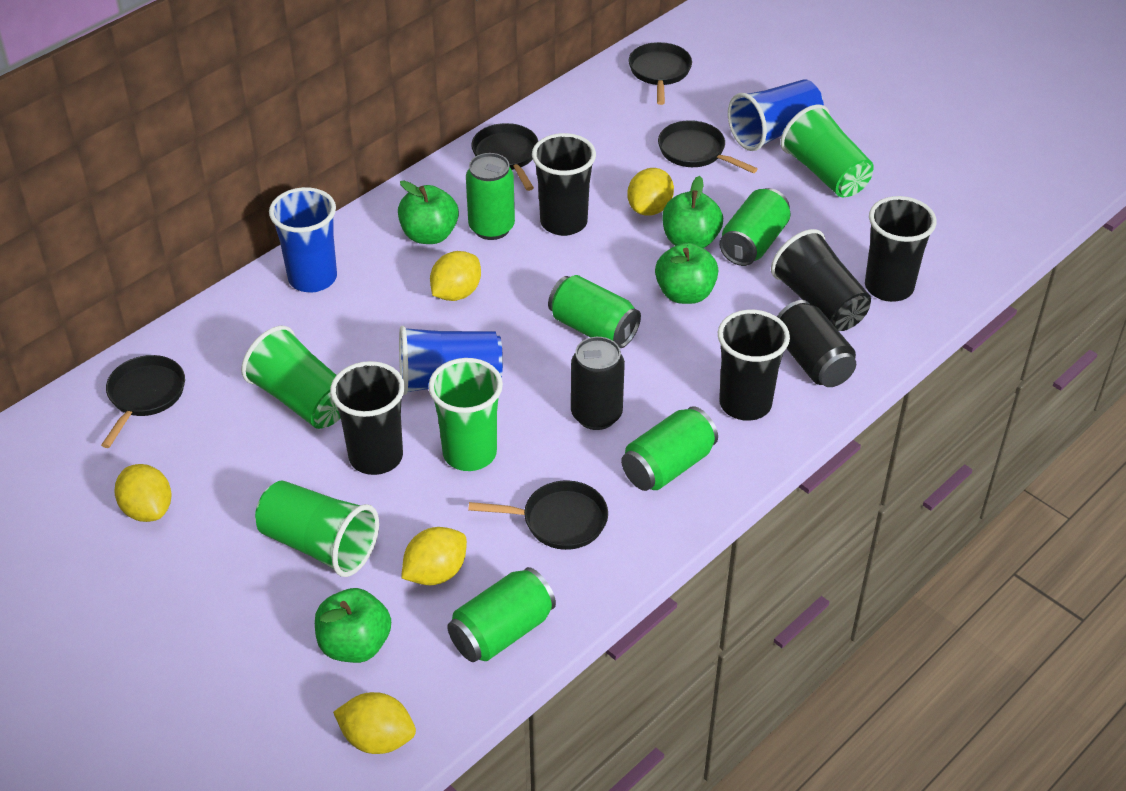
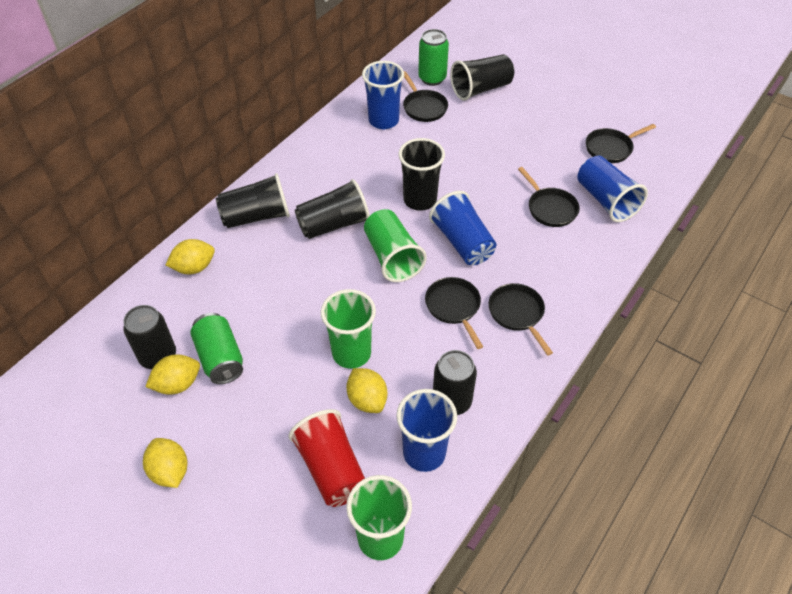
black cup: 5 -> 4
blue cup: 3 -> 4
green apple: 4 -> 0
green can: 5 -> 2
green cup: 4 -> 3
red cup: 0 -> 1
yellow lemon: 5 -> 4

